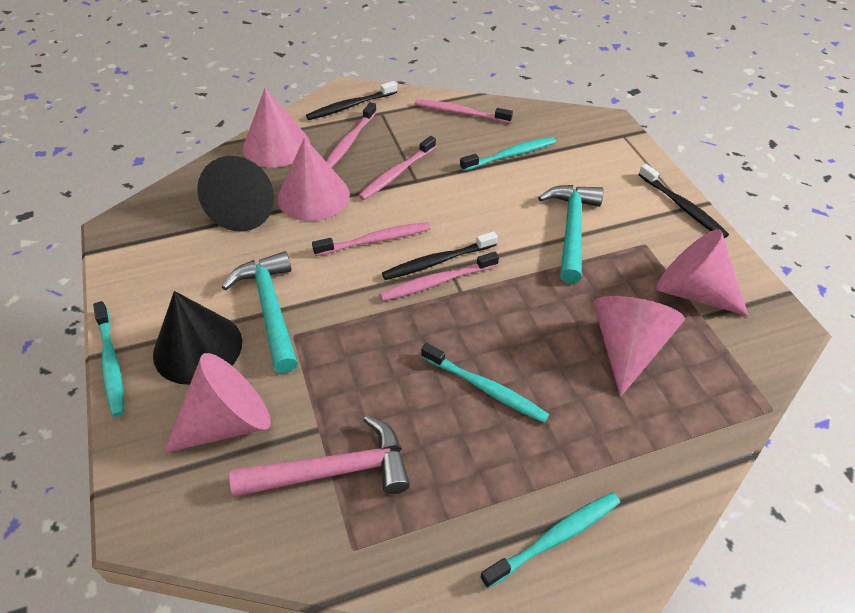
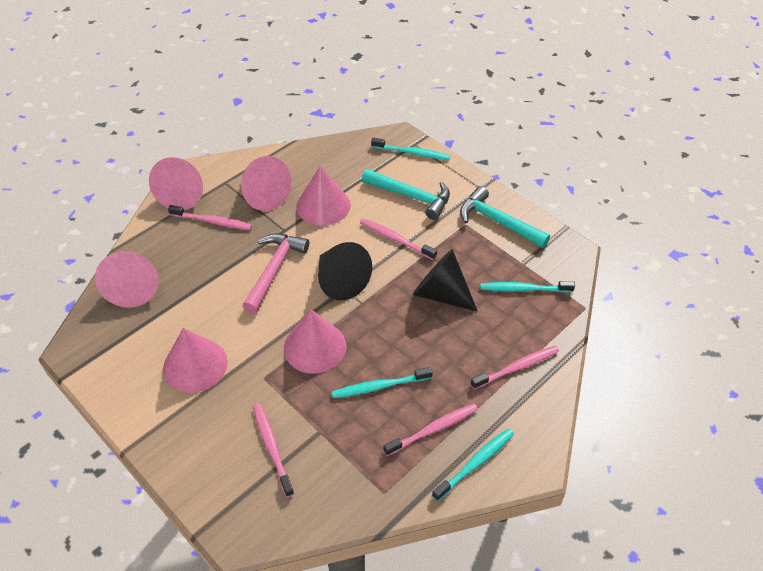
black toothbrush: 3 -> 0
pink cone: 5 -> 6

